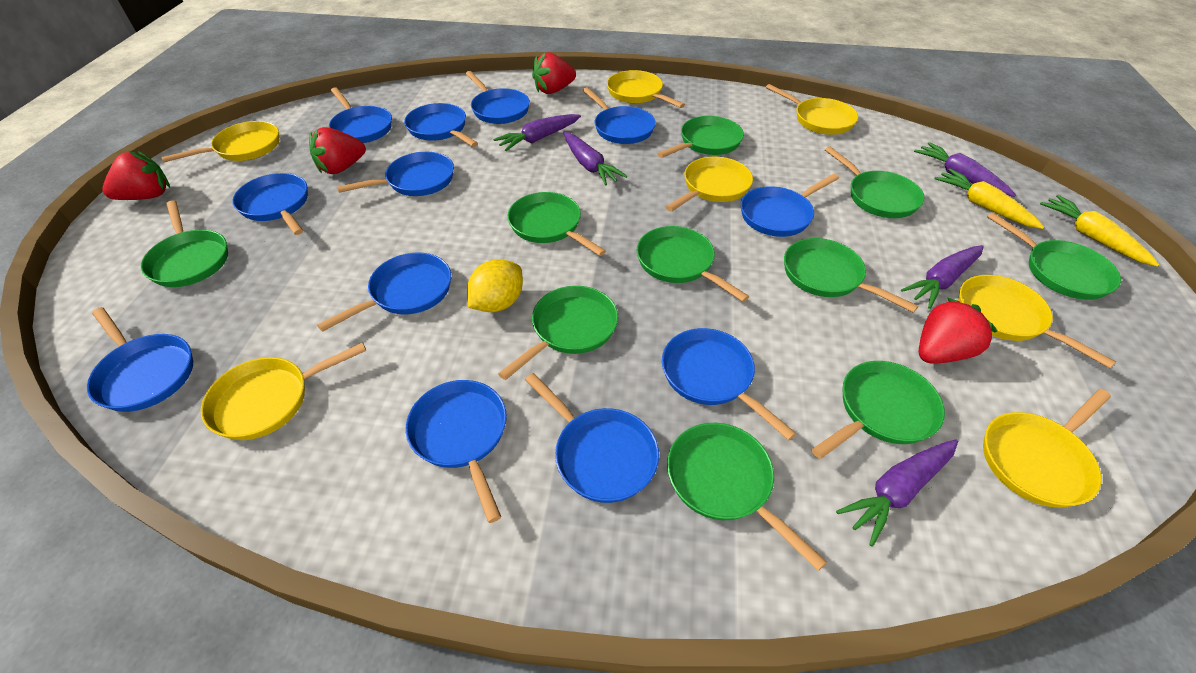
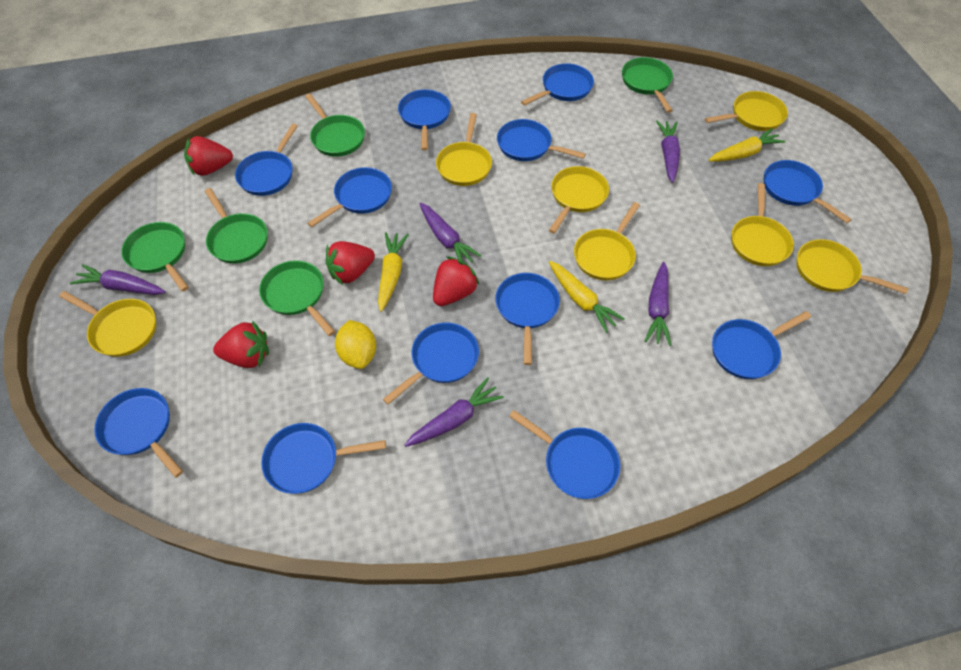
green pan: 10 -> 5
yellow carrot: 2 -> 3

